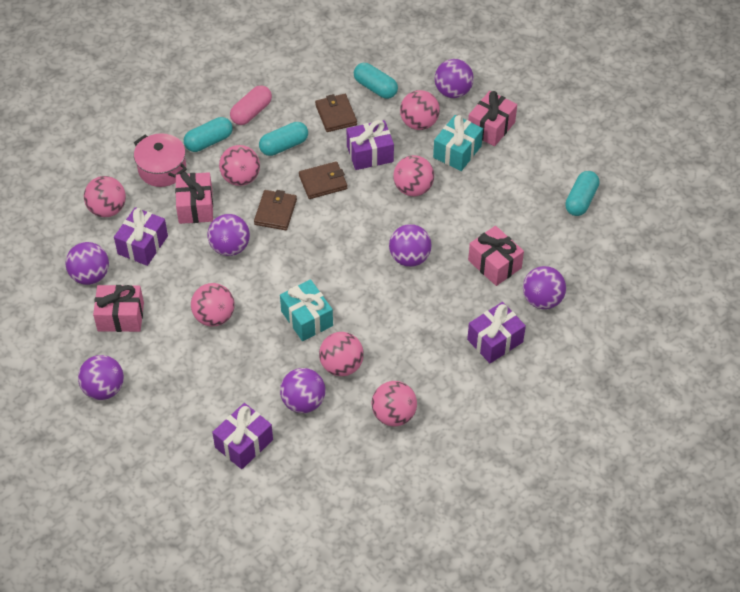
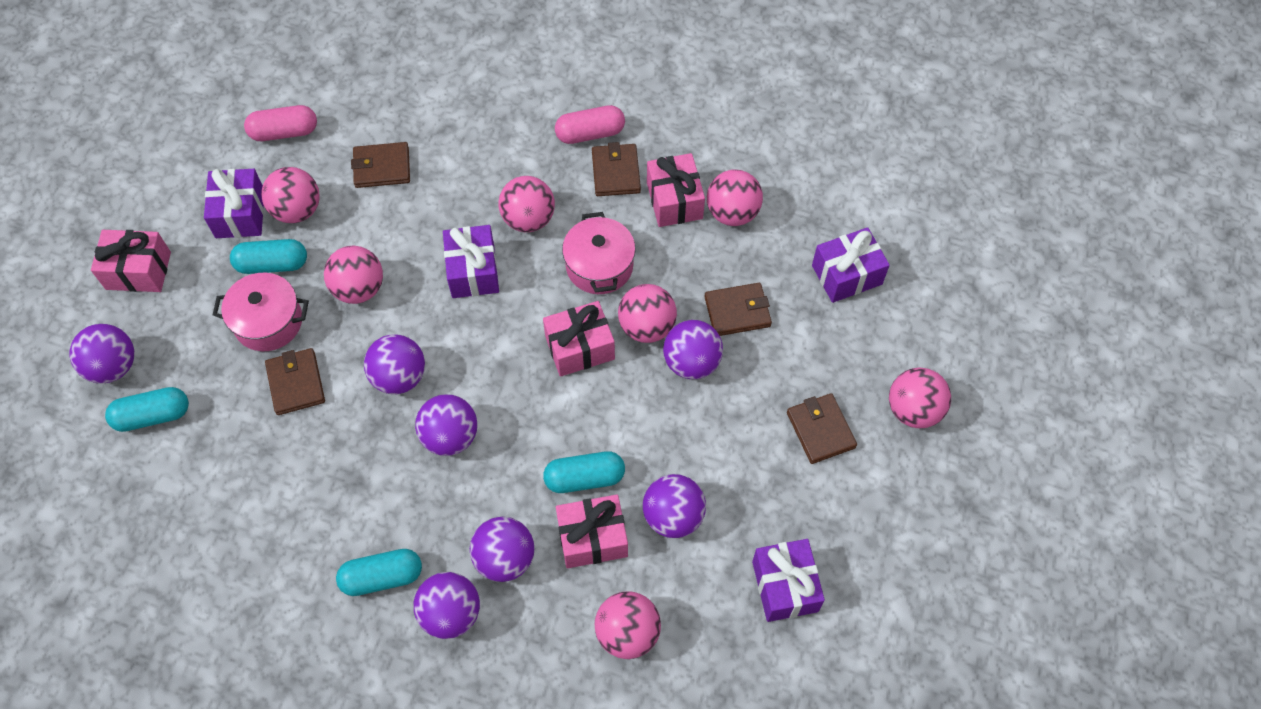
brown wallet: 3 -> 5
pink capsule: 1 -> 2
pink pot: 1 -> 2
turquoise gift: 2 -> 0

